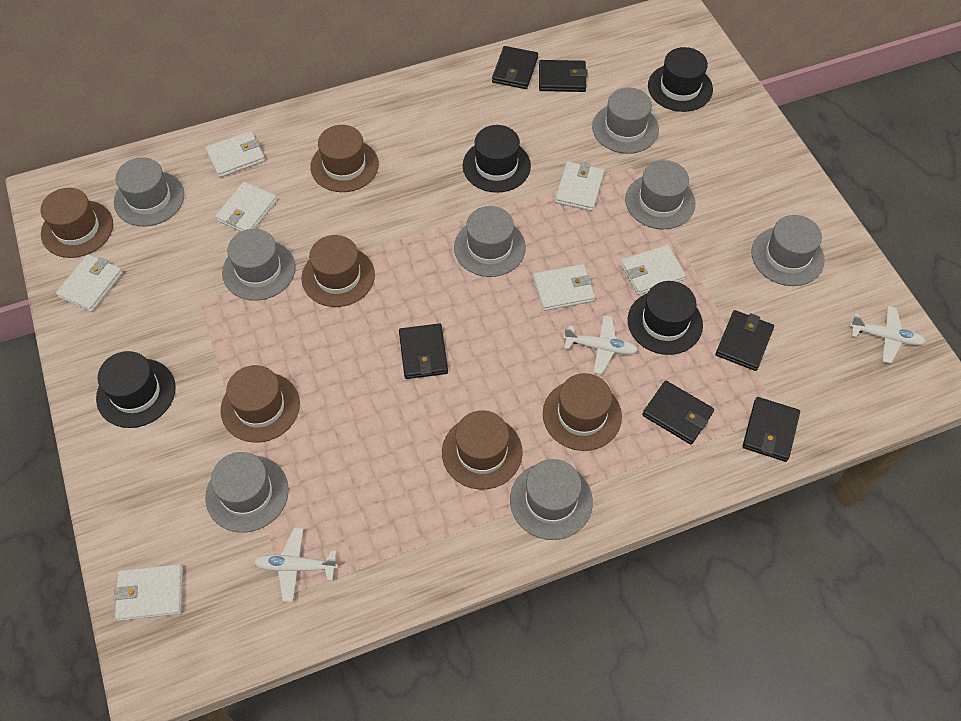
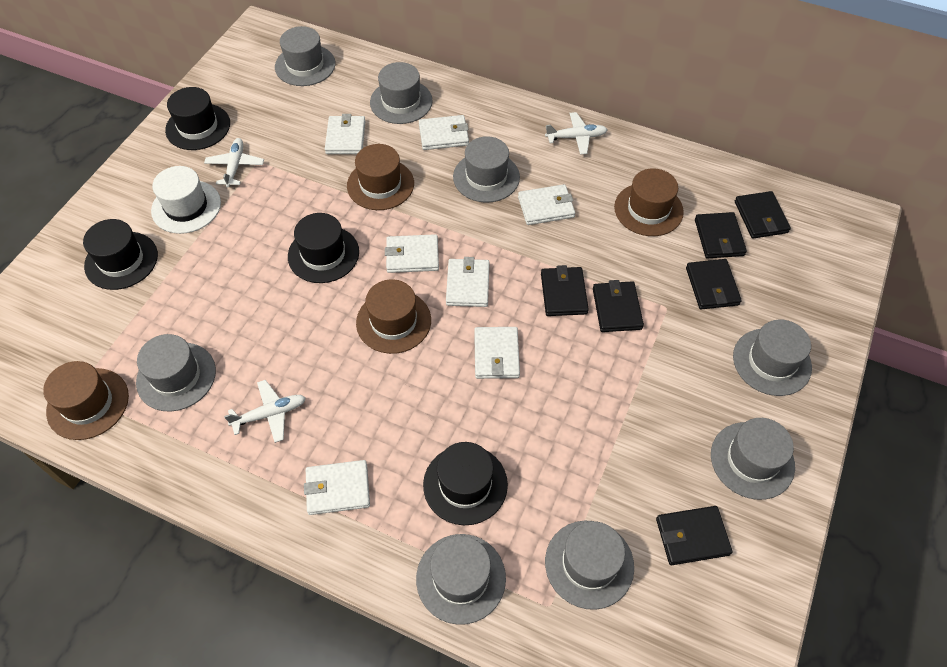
brown hat: 6 -> 4
white hat: 0 -> 1

